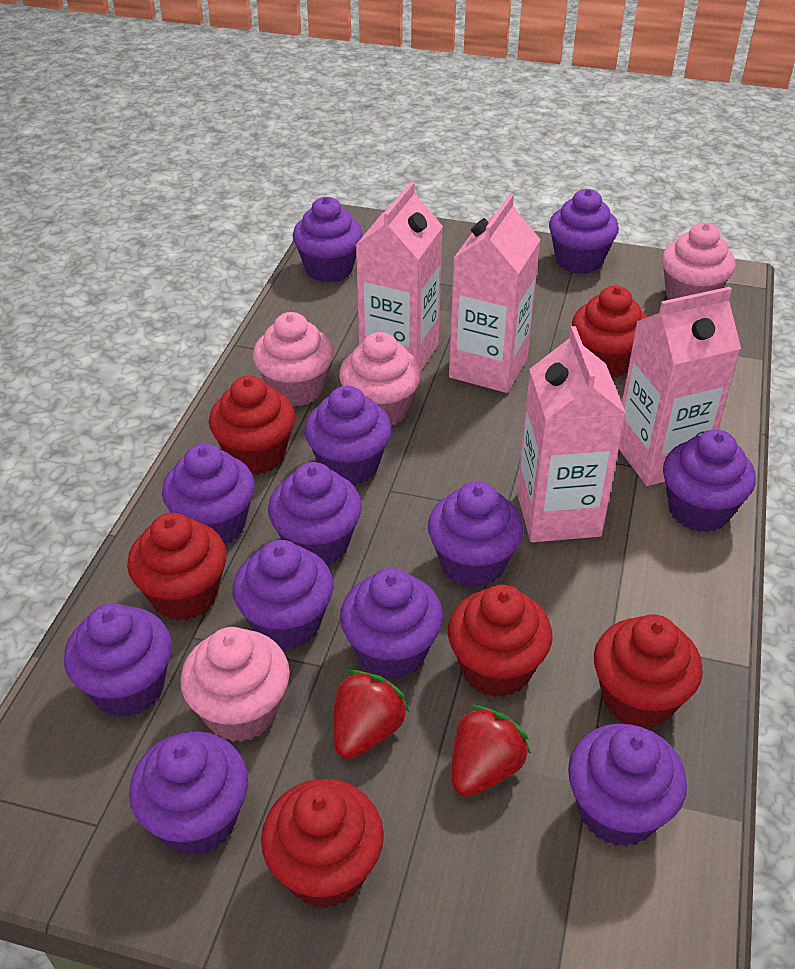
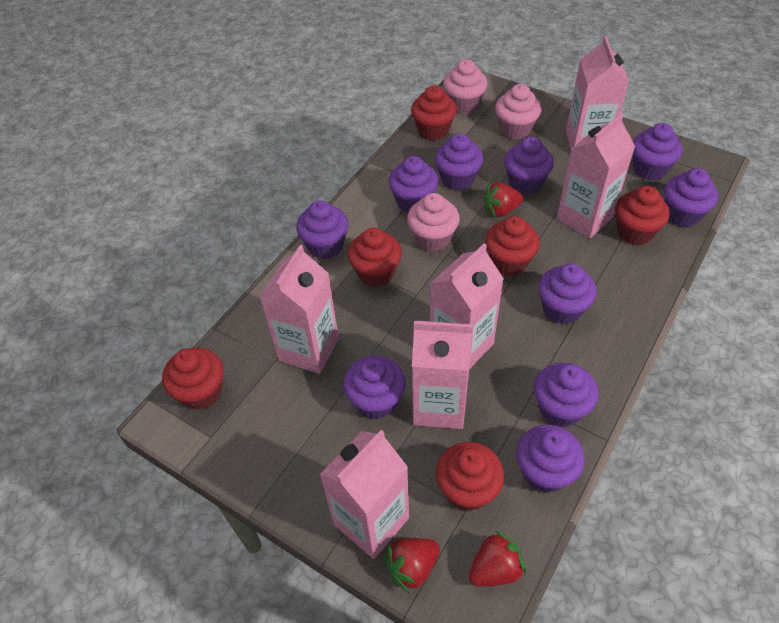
pink carton: 4 -> 6
pink cupcake: 4 -> 3
purple cupcake: 12 -> 10
red strawberry: 2 -> 3

